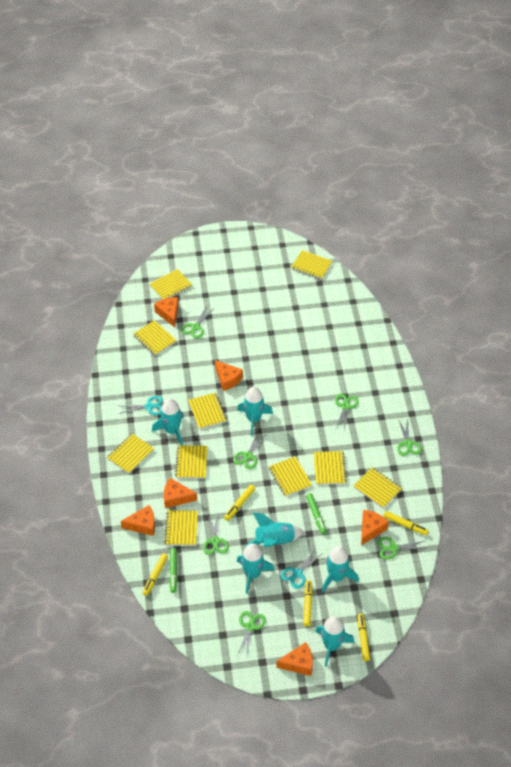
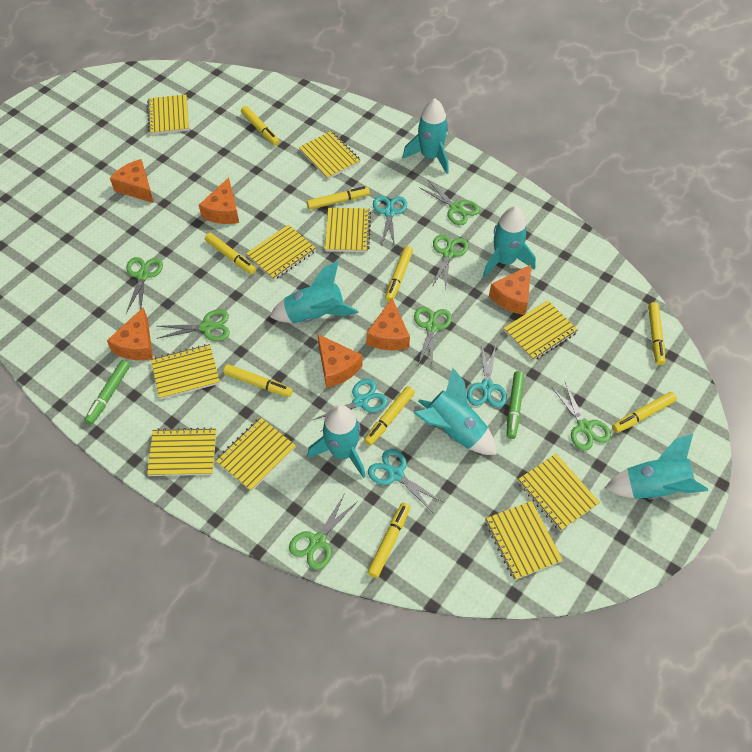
turquoise scissors: 2 -> 4
yellow marker: 5 -> 9

